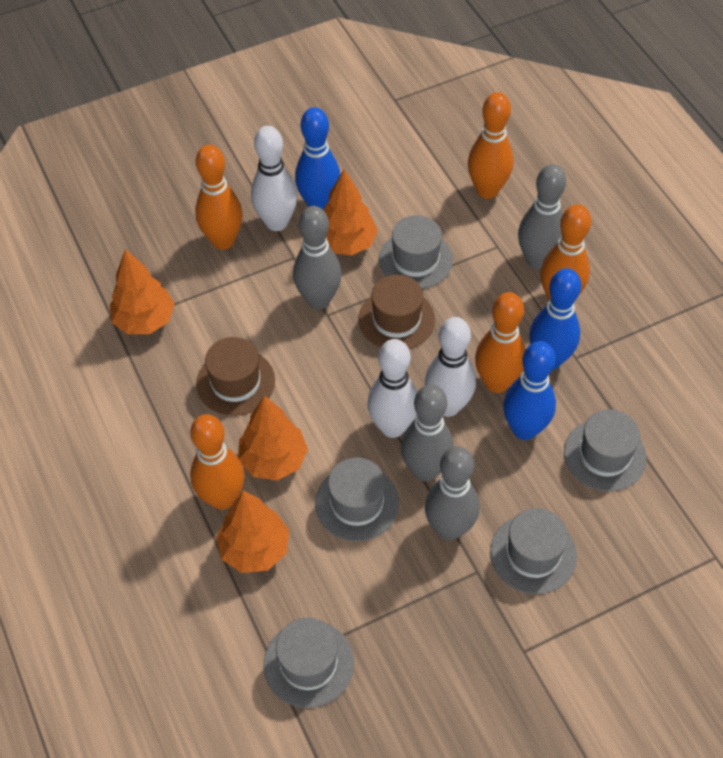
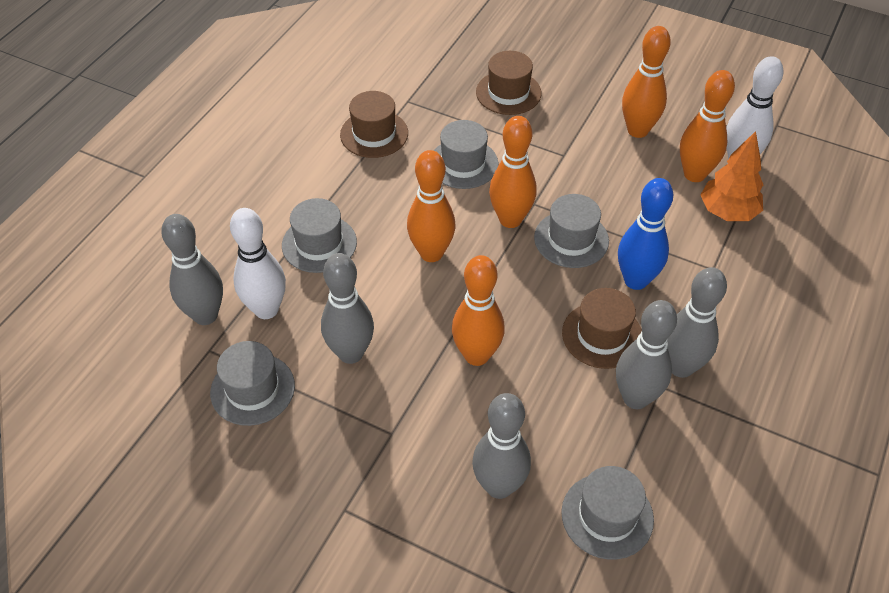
blue bowling pin: 3 -> 1
brown hat: 2 -> 3
grey bowling pin: 4 -> 5
orange tree: 4 -> 1
white bowling pin: 3 -> 2

